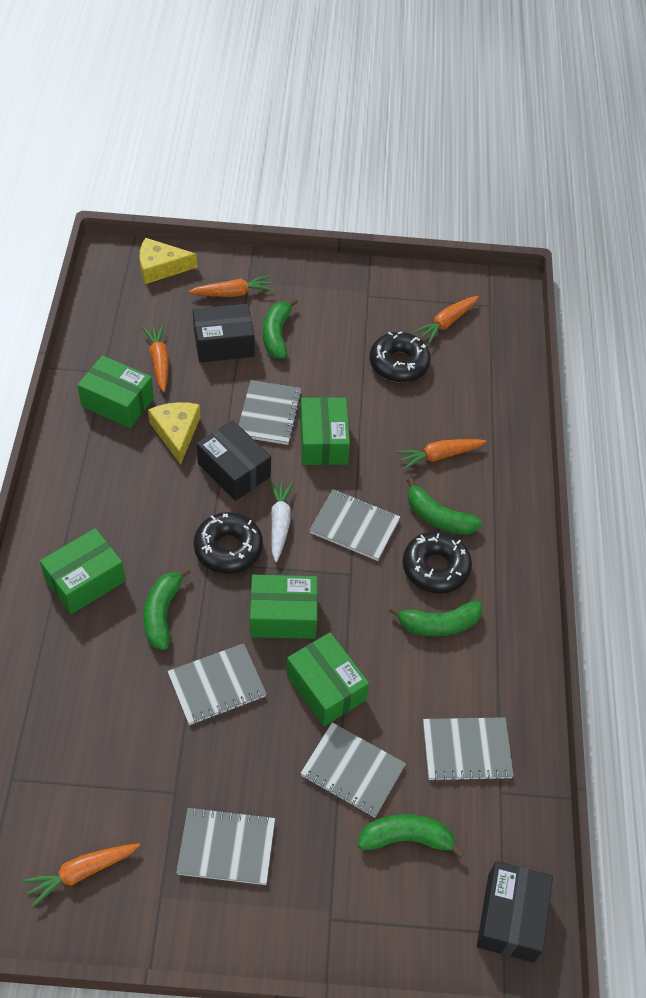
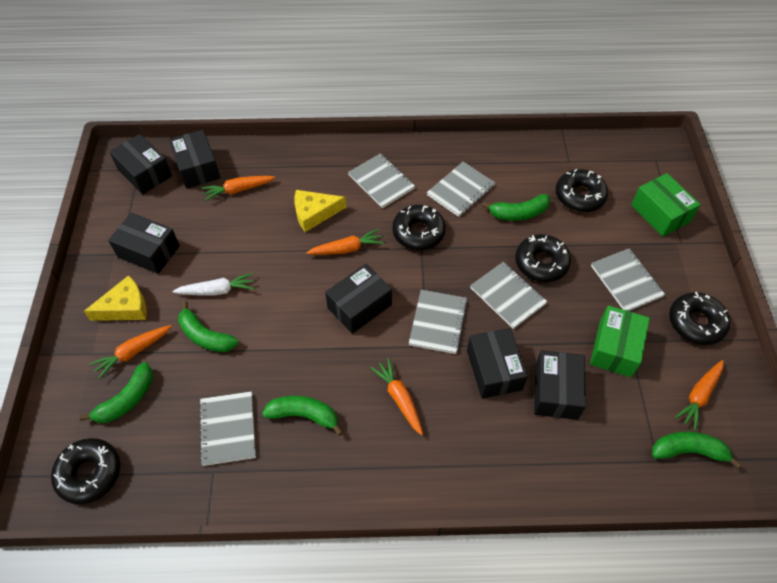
black box: 3 -> 6
black donut: 3 -> 5
green box: 5 -> 2

